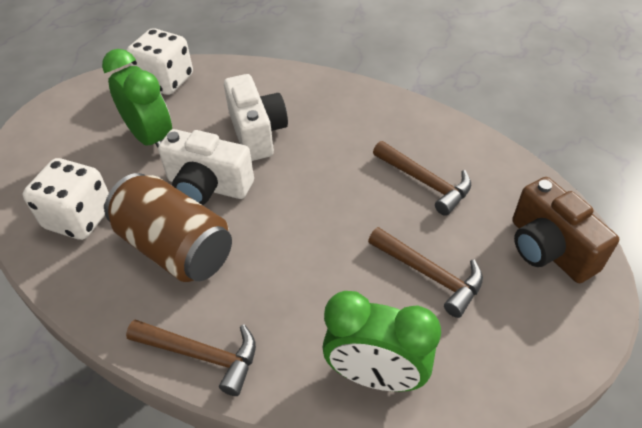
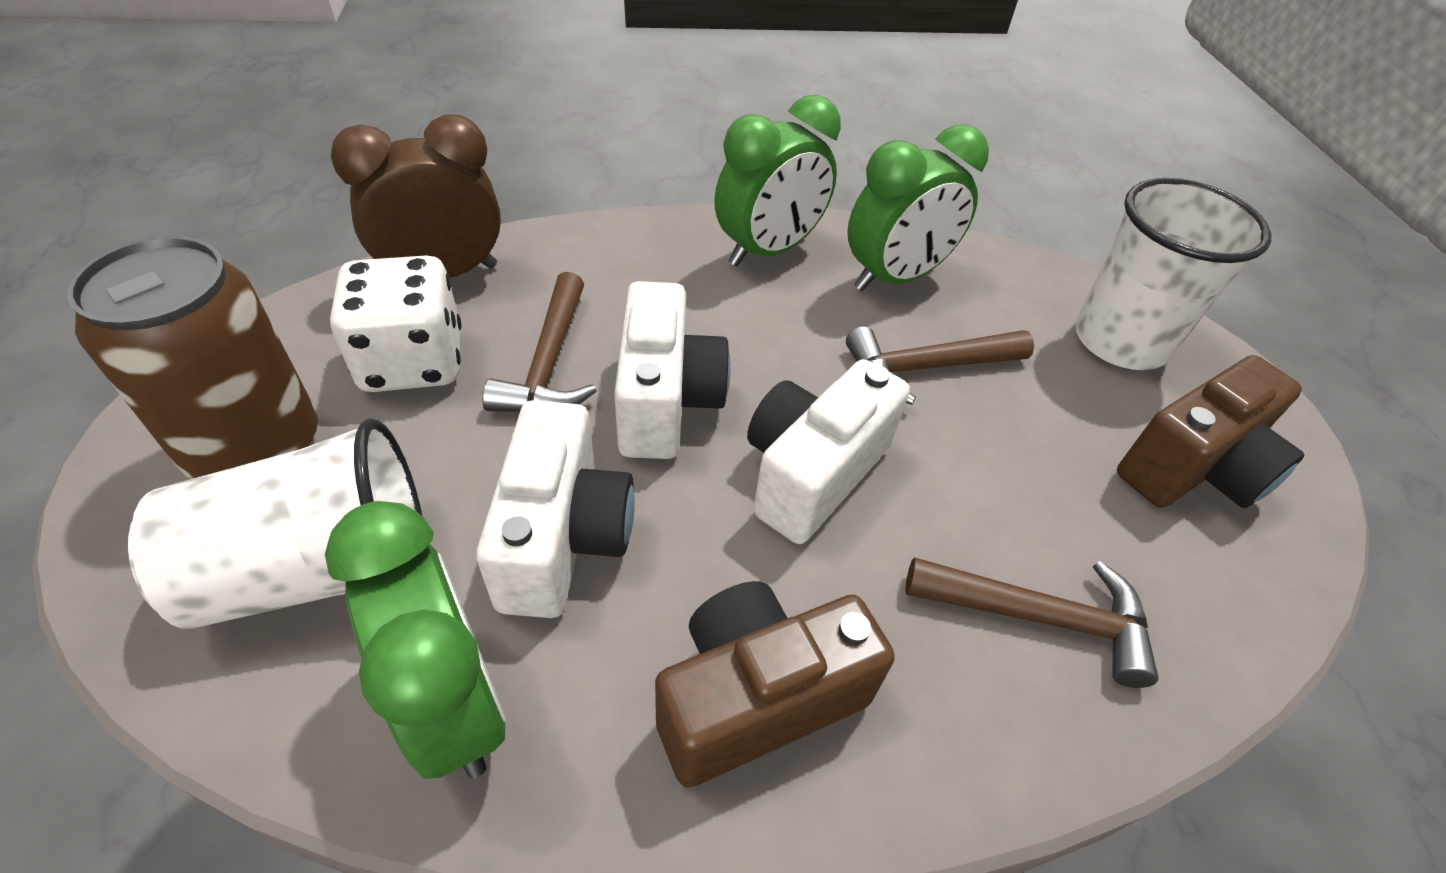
brown camera: 1 -> 2
brown clock: 0 -> 1
green clock: 2 -> 3
white camera: 2 -> 3
white cup: 0 -> 2
white dice: 2 -> 1

